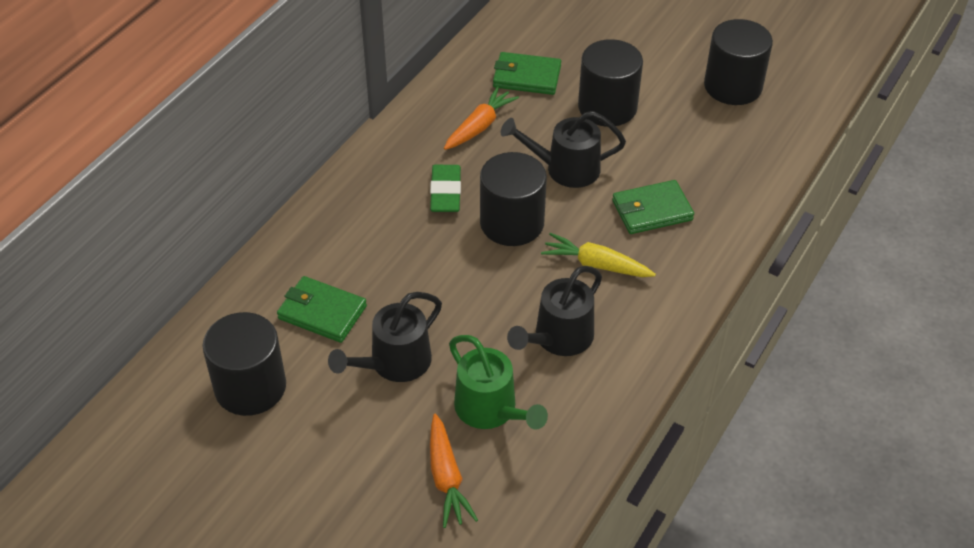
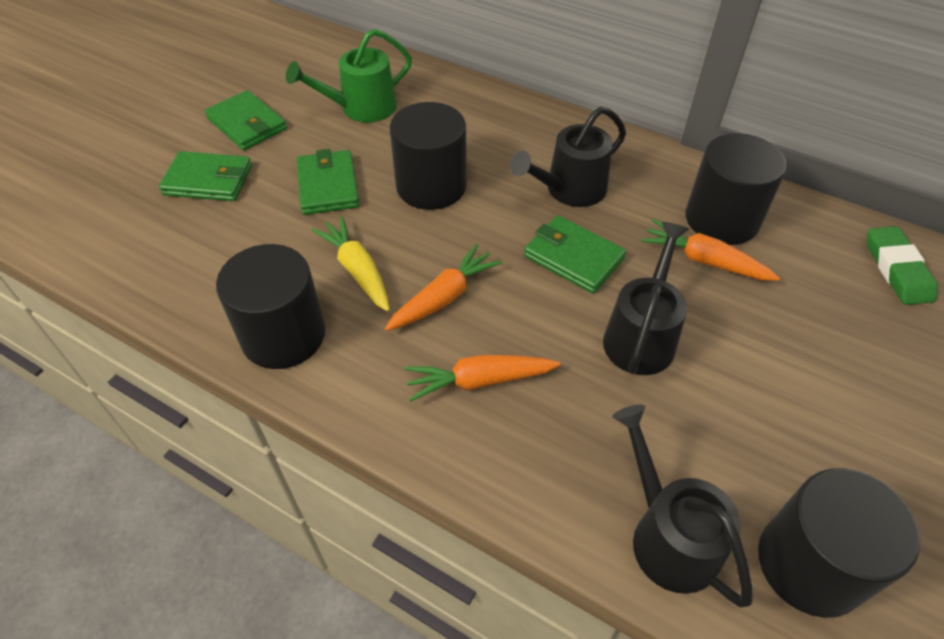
green wallet: 3 -> 4
orange carrot: 2 -> 3

